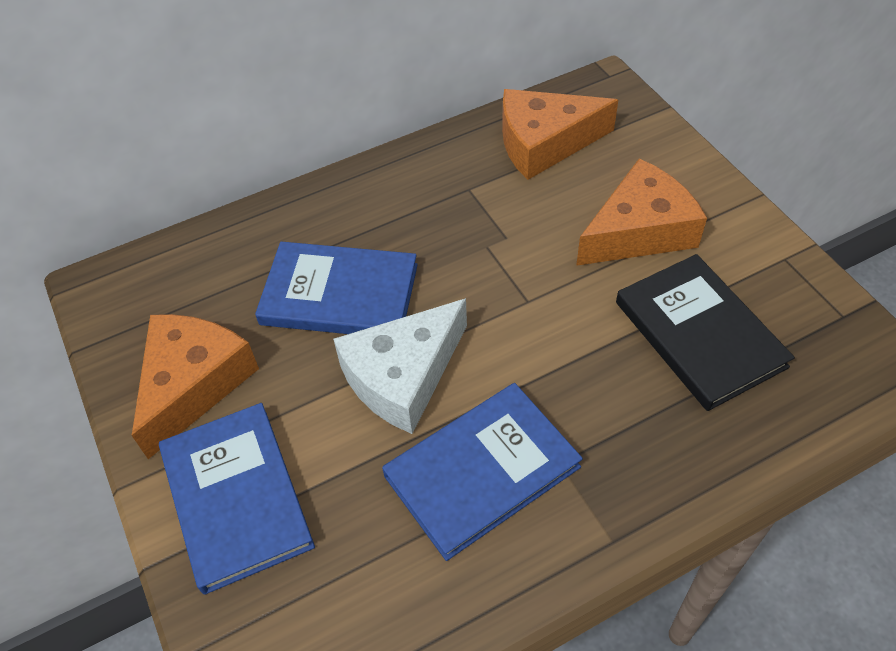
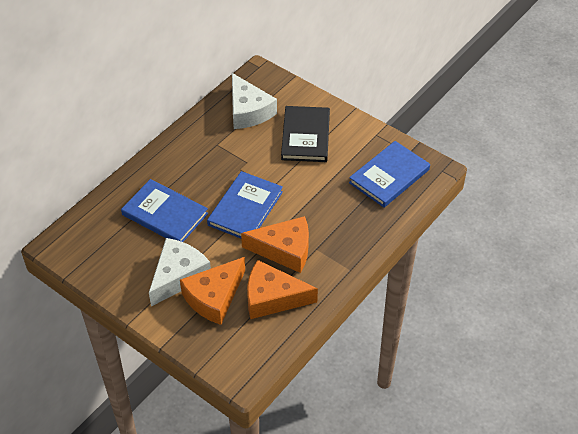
white cheese: 1 -> 2

